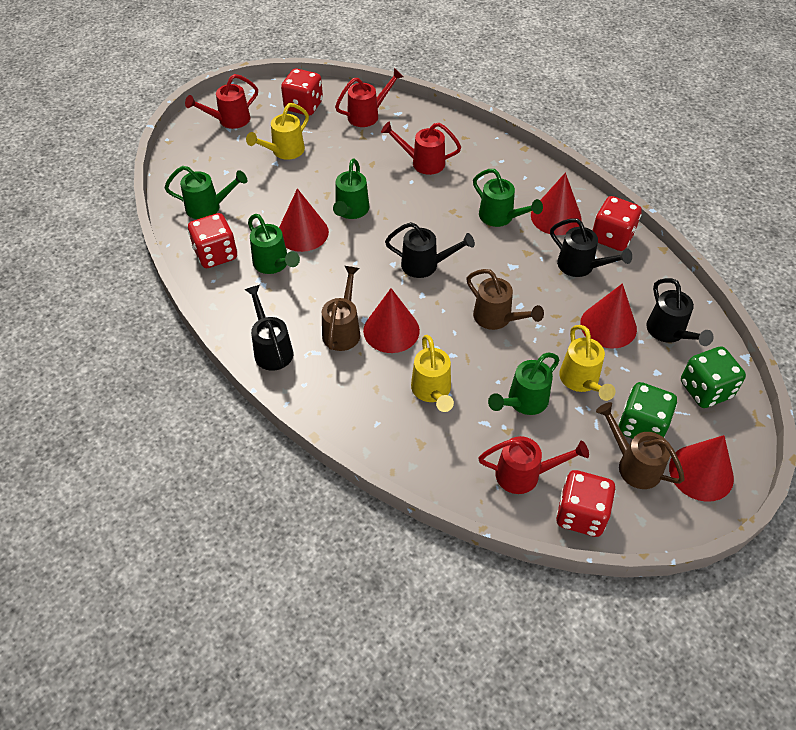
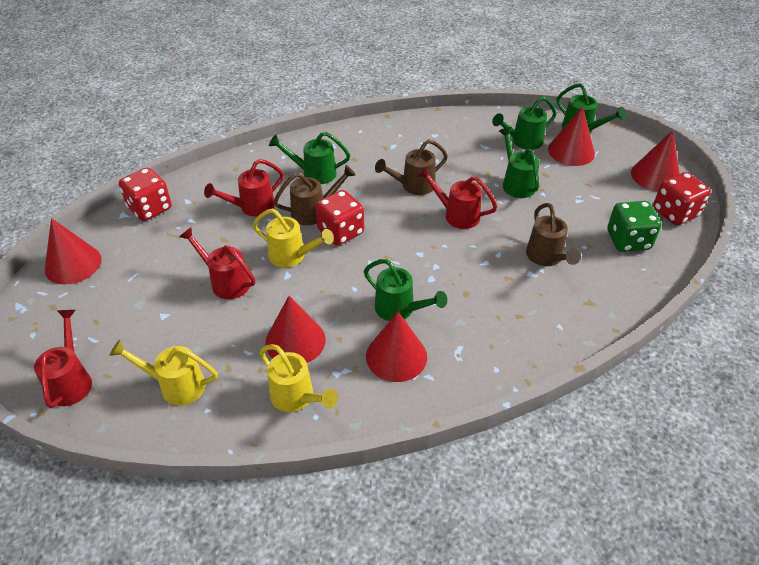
black watering can: 4 -> 0
green dice: 2 -> 1
red dice: 4 -> 3

